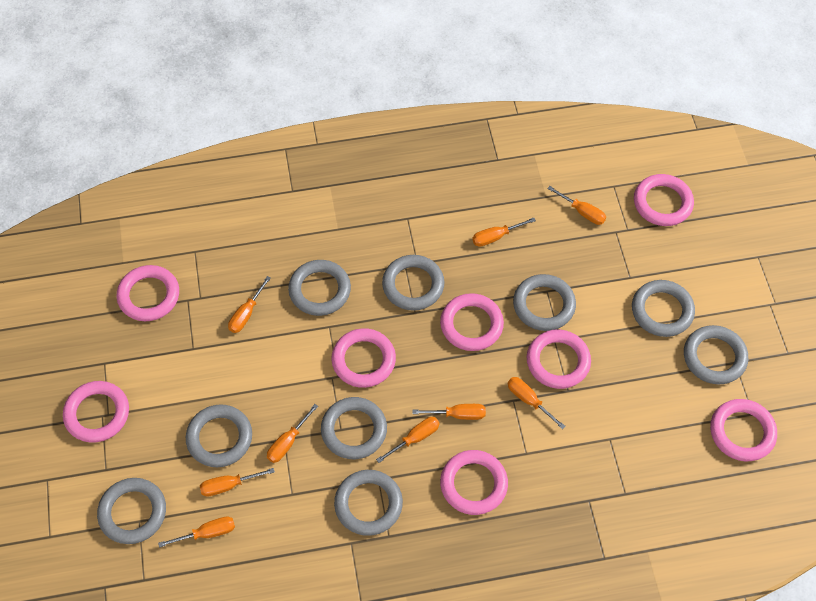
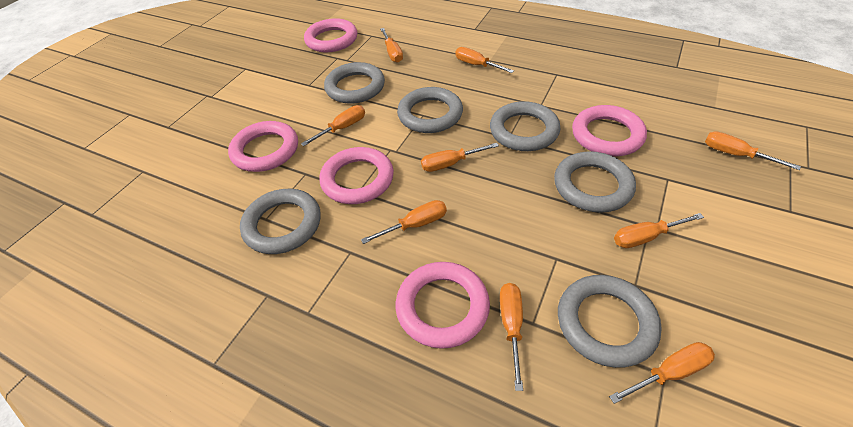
grey ring: 9 -> 6
pink ring: 8 -> 5

